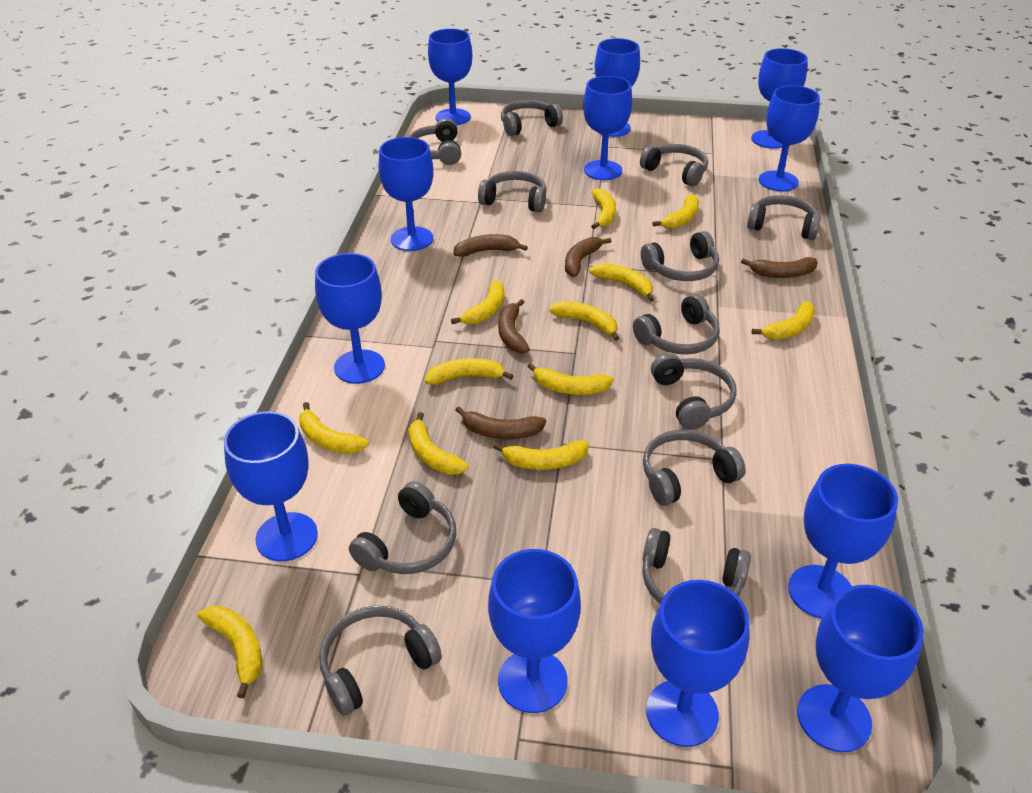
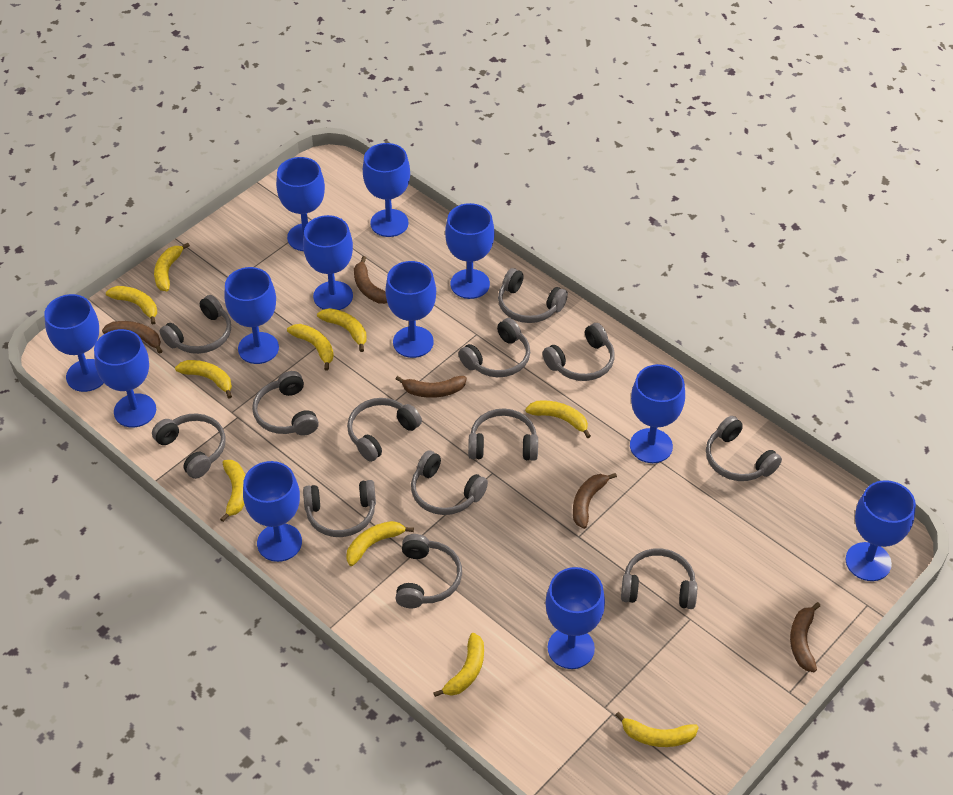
grey headphones: 12 -> 13
yellow banana: 12 -> 10

